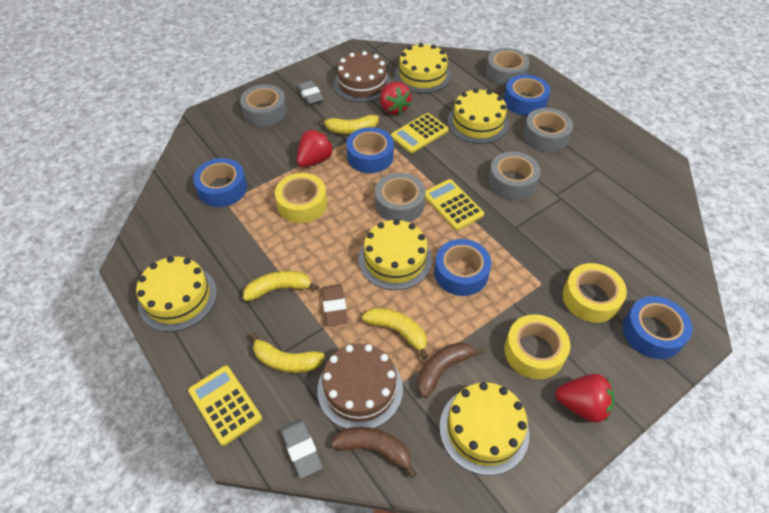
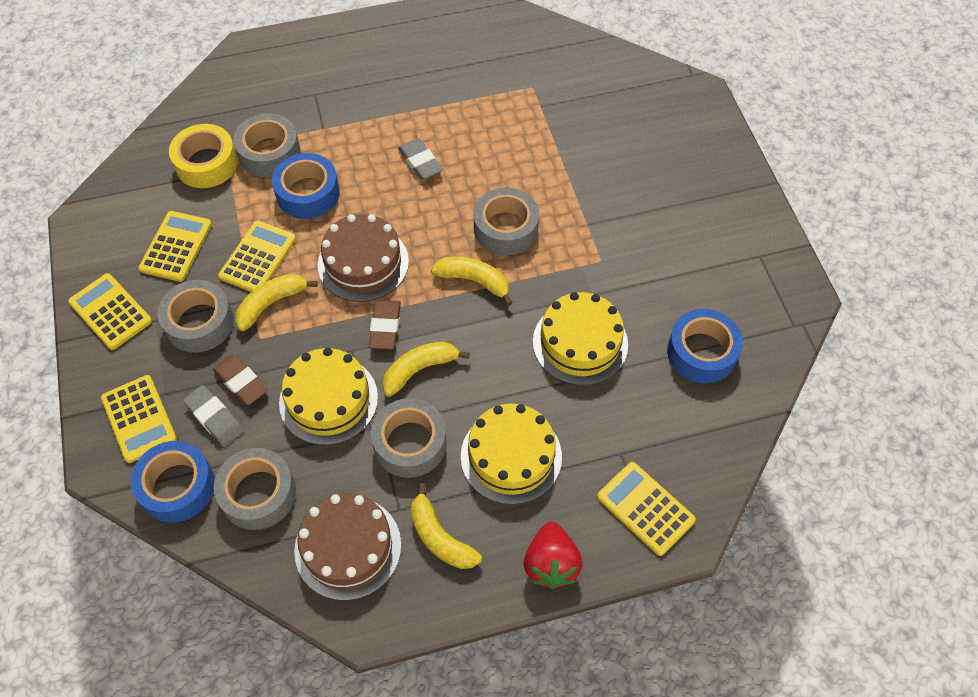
blue tape: 5 -> 3
brown banana: 2 -> 0
brown eraser: 1 -> 2
red strawberry: 3 -> 1
yellow cake: 5 -> 3
yellow calculator: 3 -> 5
yellow tape: 3 -> 1

